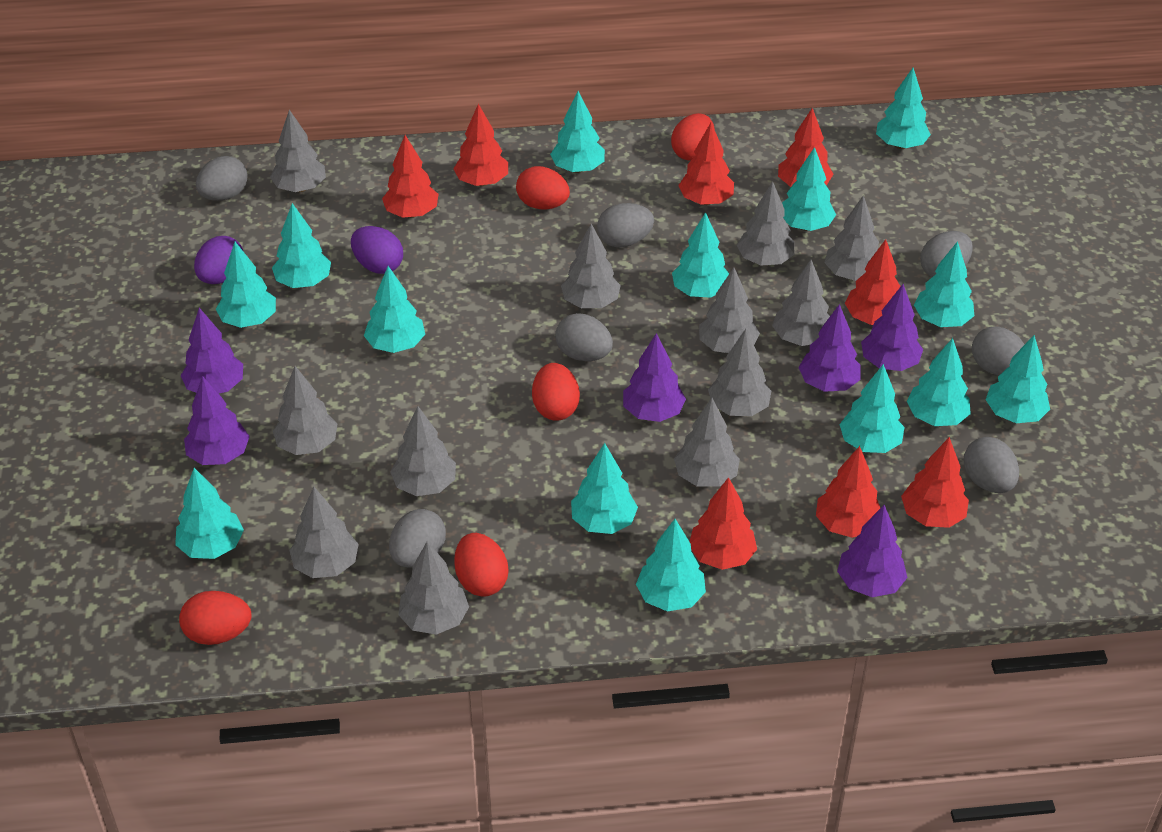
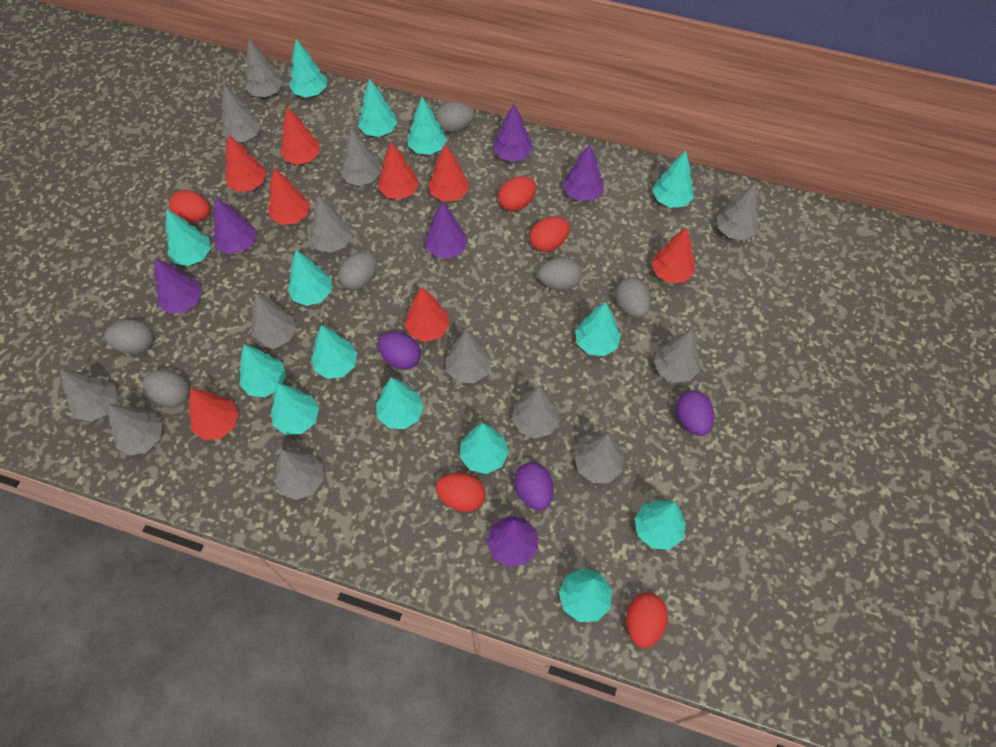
grey egg: 7 -> 6
grey tree: 12 -> 13
purple egg: 2 -> 3

